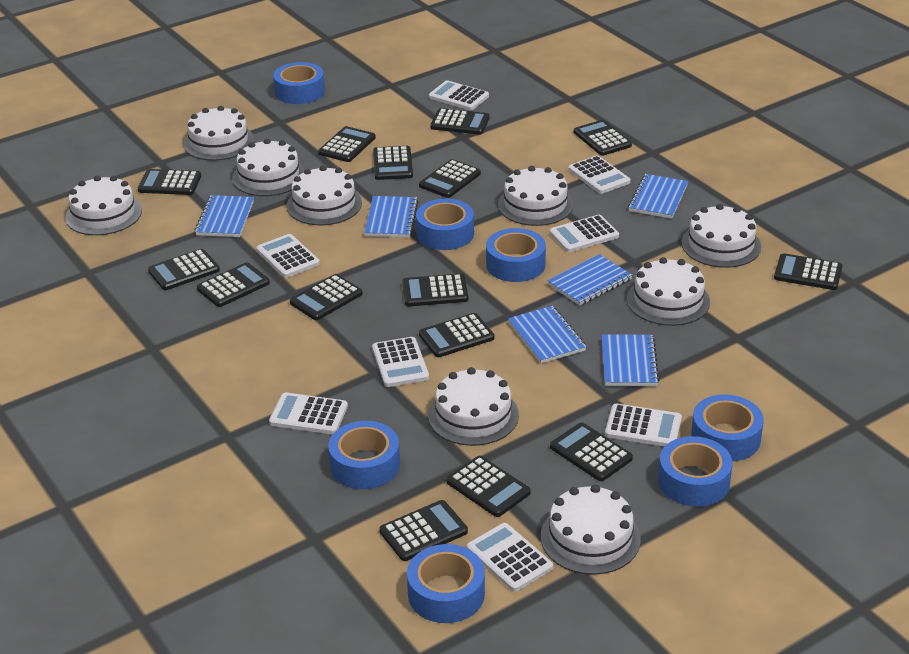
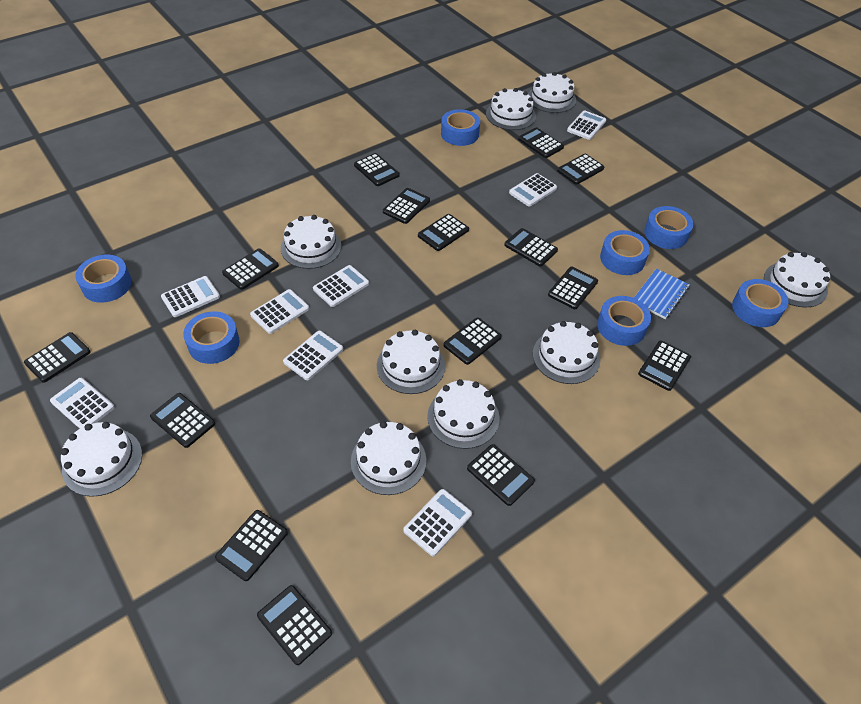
blue notebook: 6 -> 1

